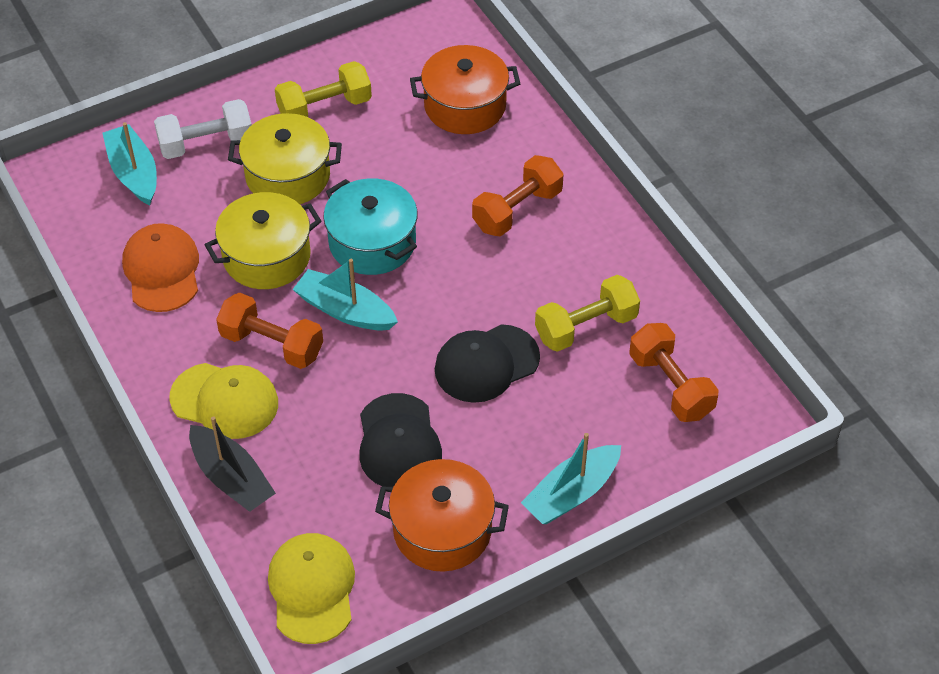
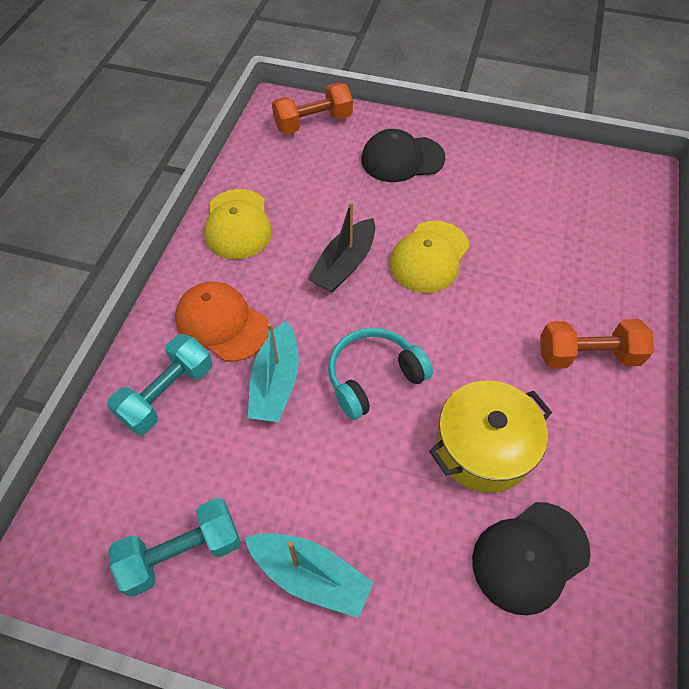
orange dumbbell: 3 -> 2
orange pot: 2 -> 0
turquoise boat: 3 -> 2
turquoise dumbbell: 0 -> 2
turquoise headphones: 0 -> 1
turquoise pot: 1 -> 0
white dumbbell: 1 -> 0
yellow dumbbell: 2 -> 0
yellow pot: 2 -> 1

